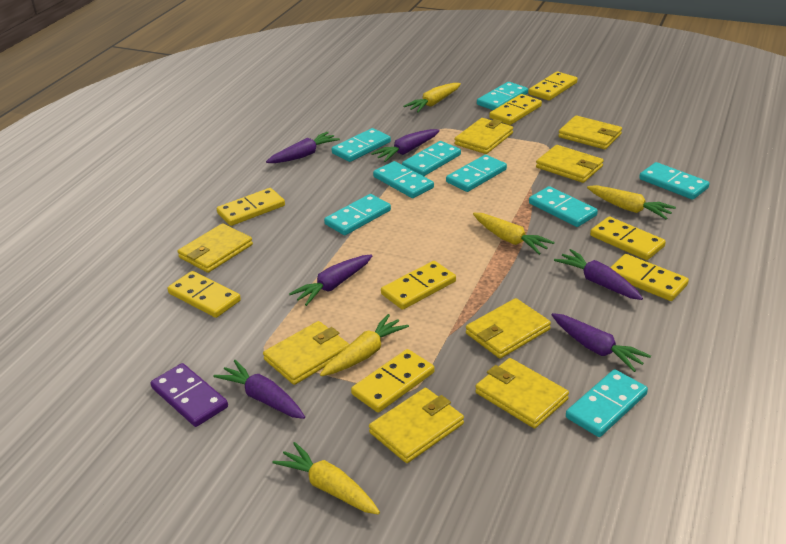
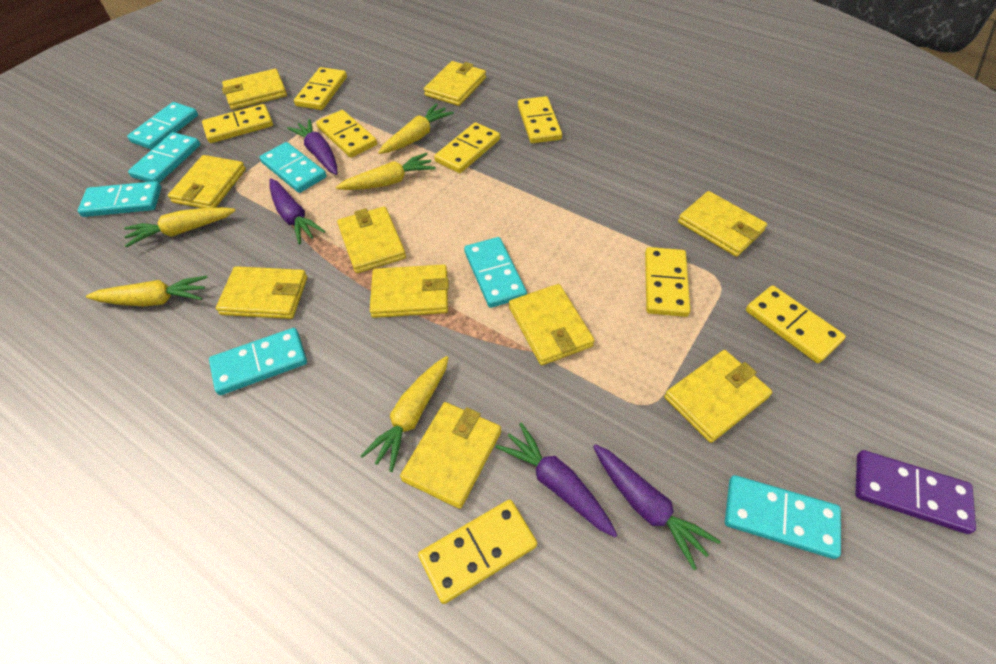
purple carrot: 6 -> 4
turquoise domino: 9 -> 7
yellow wallet: 8 -> 10

